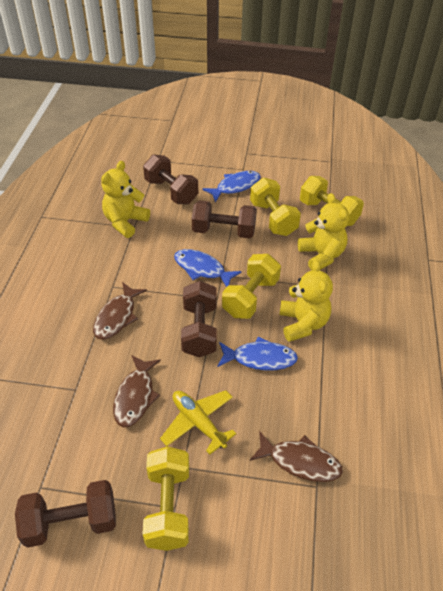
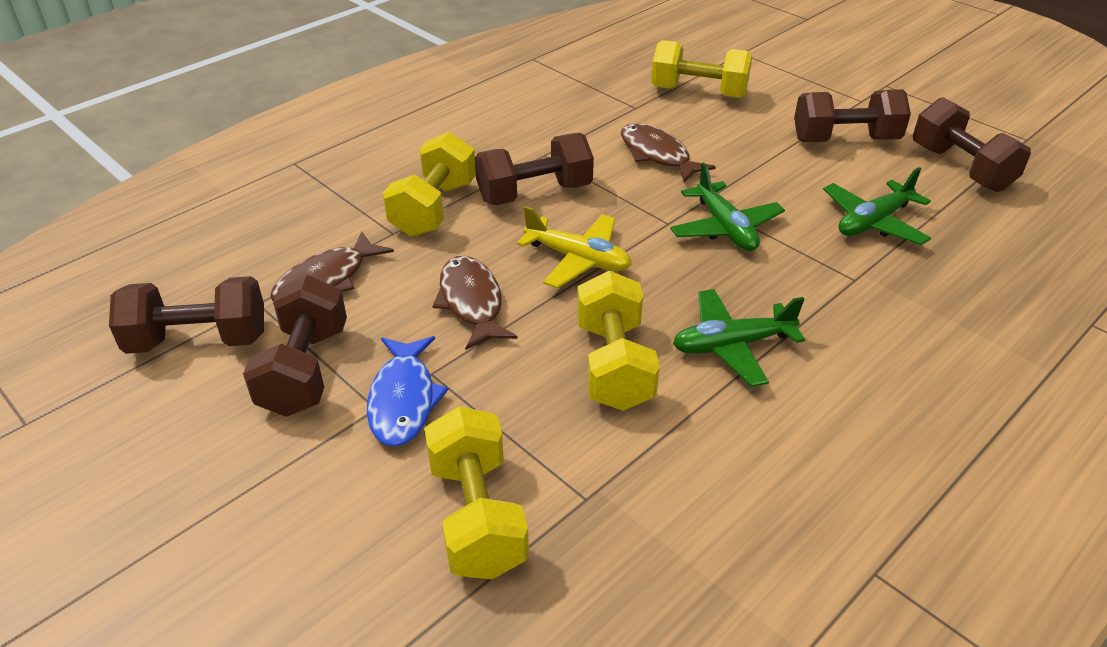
blue fish: 3 -> 1
brown dumbbell: 4 -> 5
green plane: 0 -> 3
yellow teddy bear: 3 -> 0

